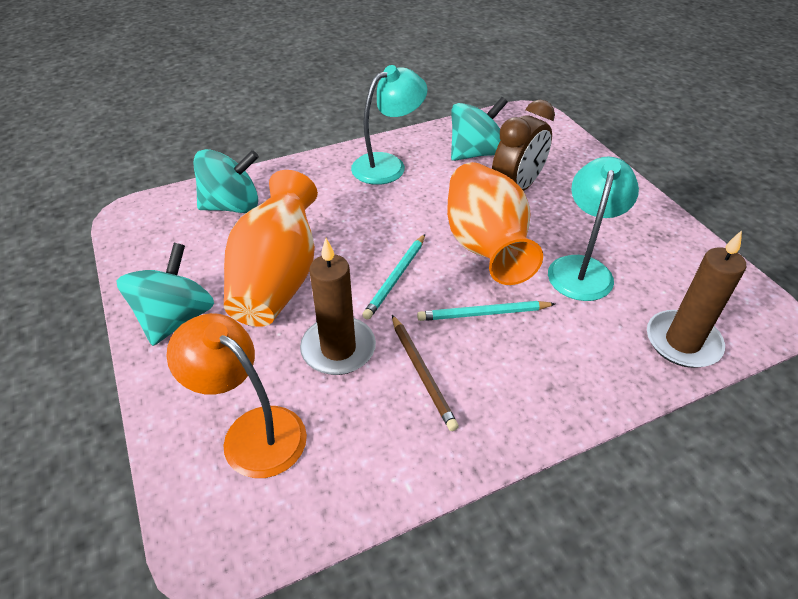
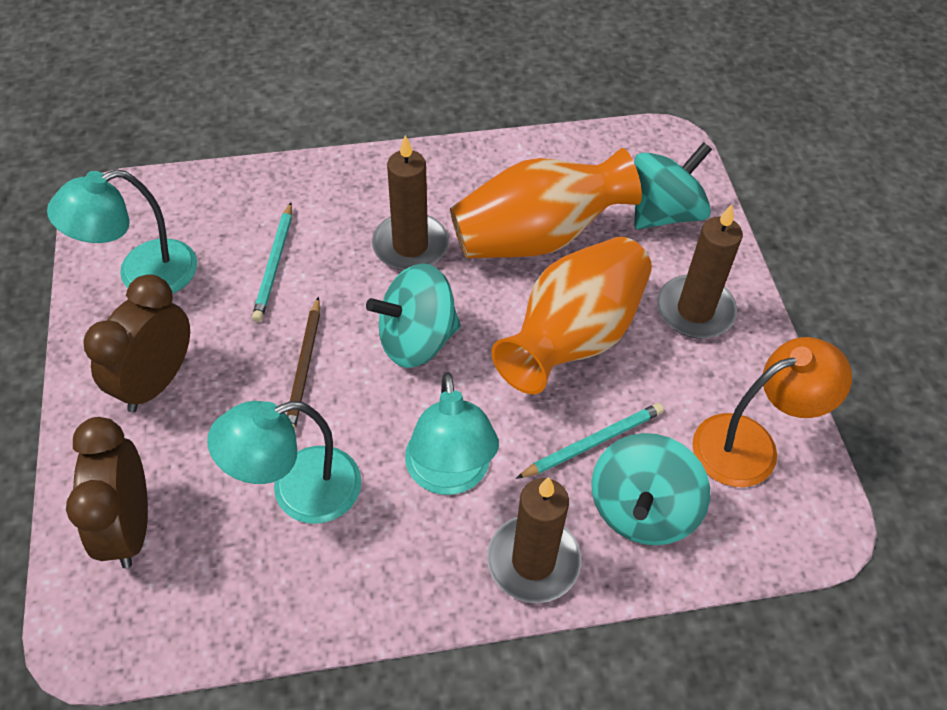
brown candle: 2 -> 3
brown clock: 1 -> 2
turquoise lamp: 2 -> 3

